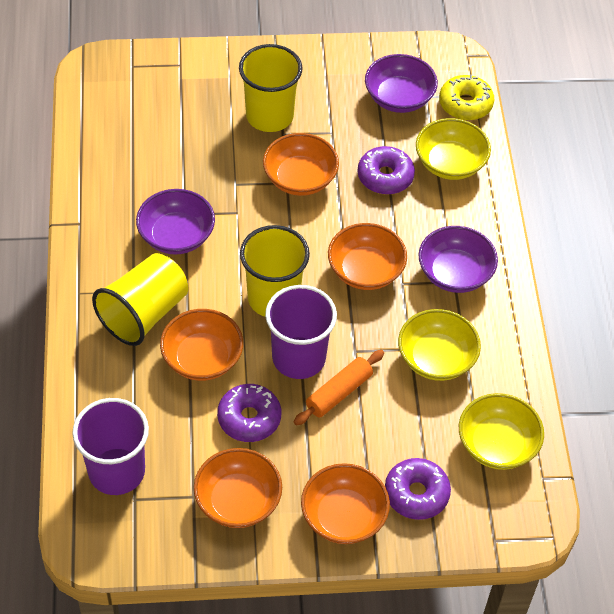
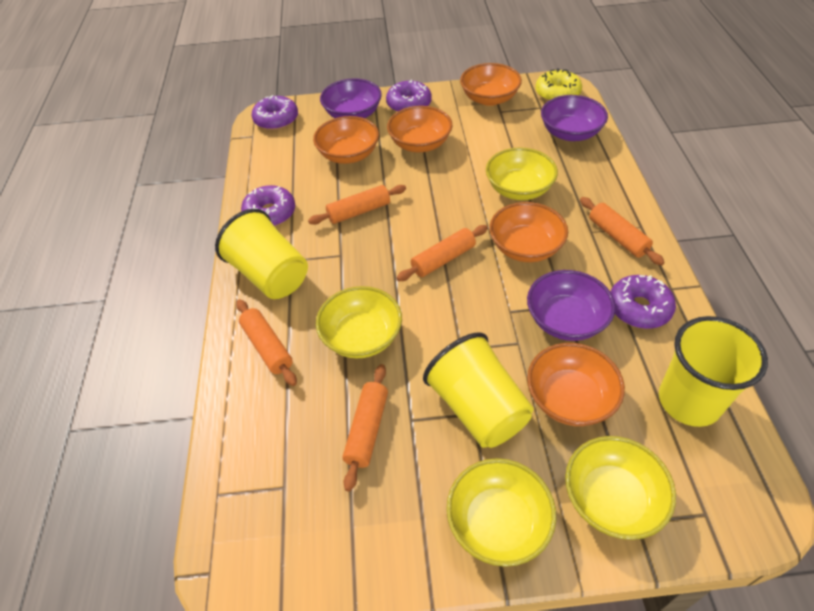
orange rolling pin: 1 -> 5
purple cup: 2 -> 0
purple donut: 3 -> 4
yellow bowl: 3 -> 4

